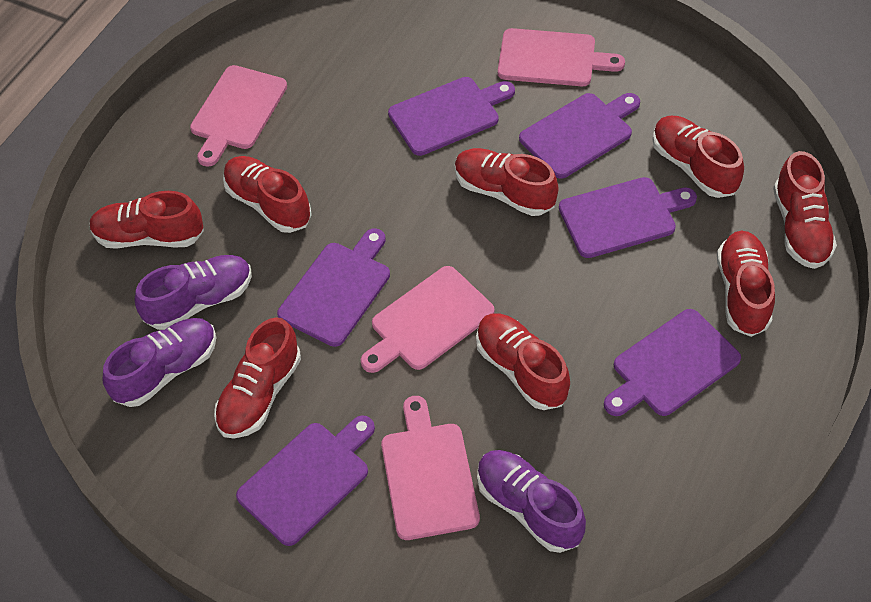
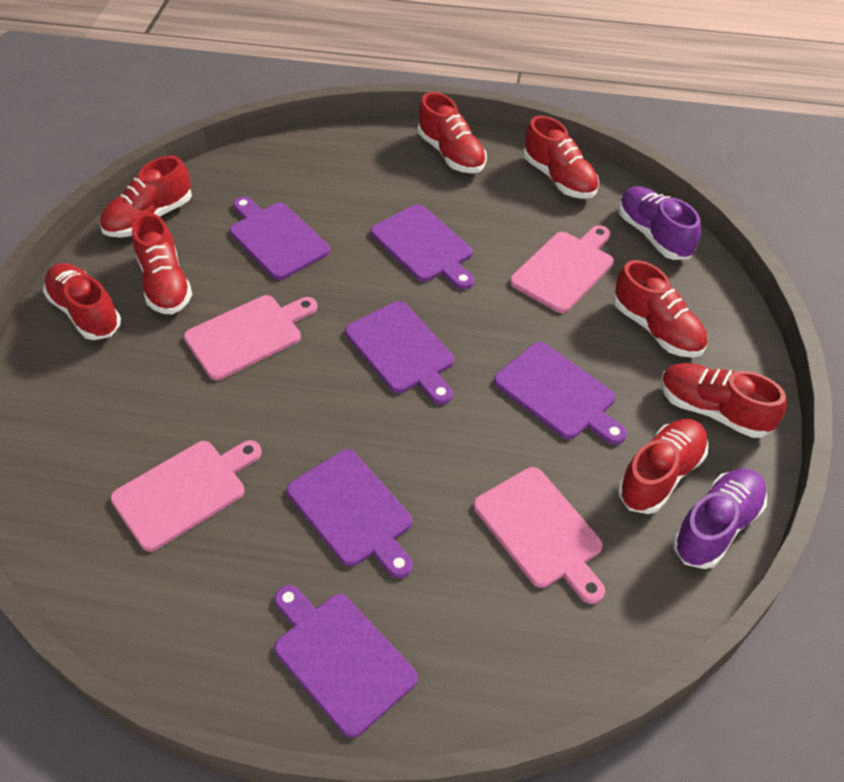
purple shoe: 3 -> 2

